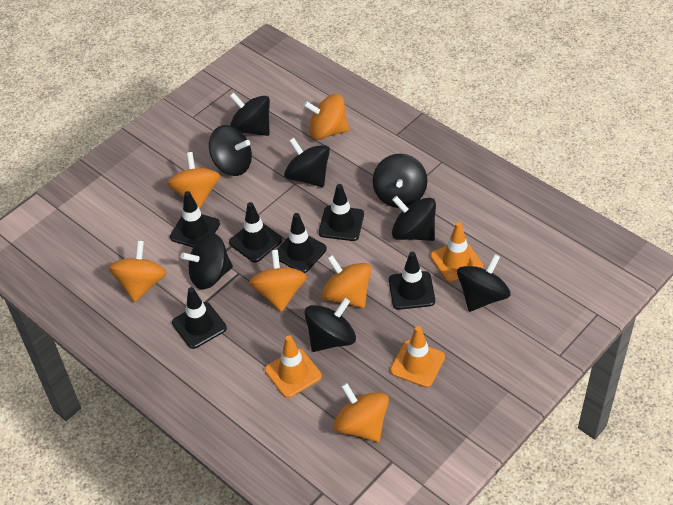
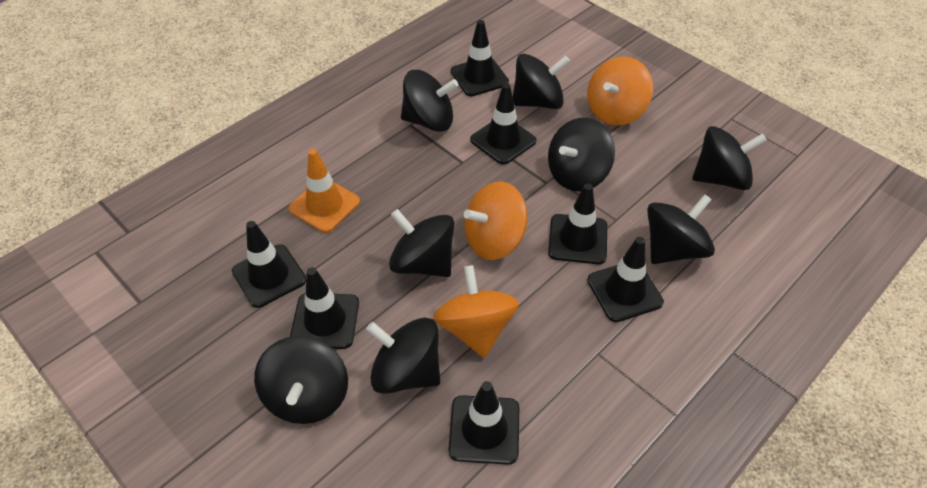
black traffic cone: 6 -> 7
orange spinning top: 6 -> 3
orange traffic cone: 3 -> 1

